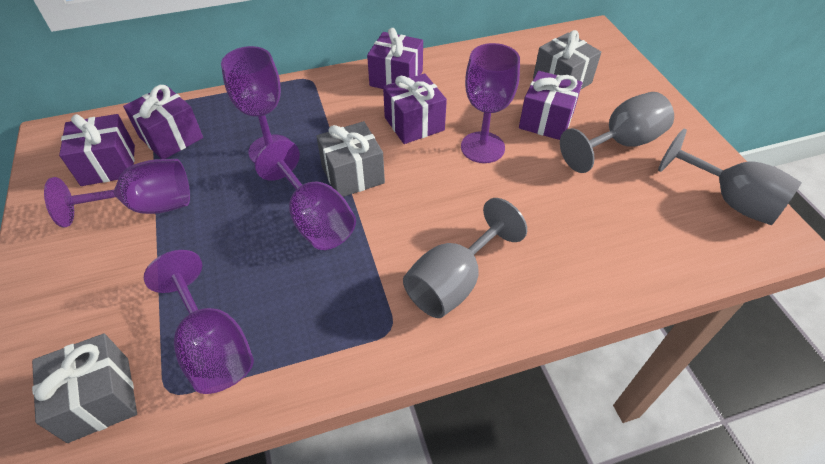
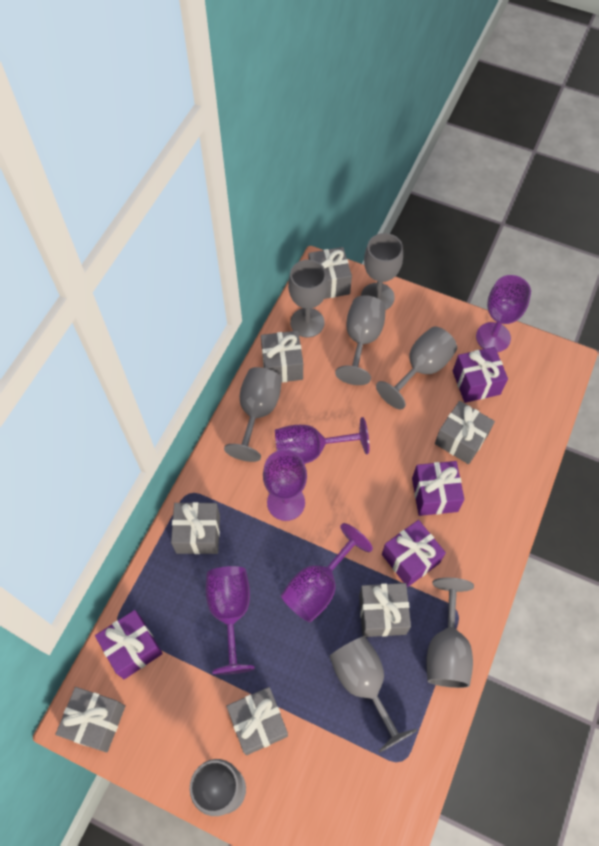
grey gift: 3 -> 7
grey goblet: 3 -> 8
purple gift: 5 -> 4

